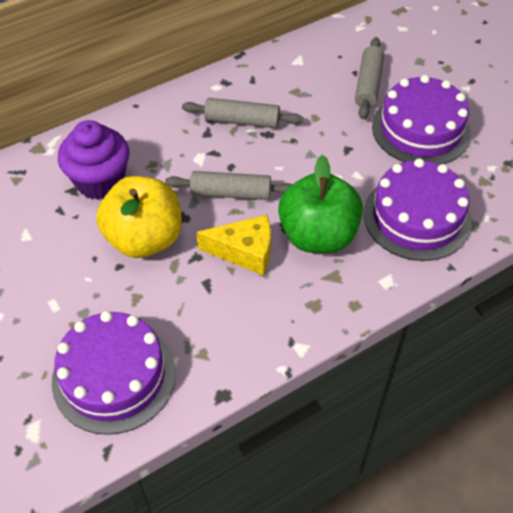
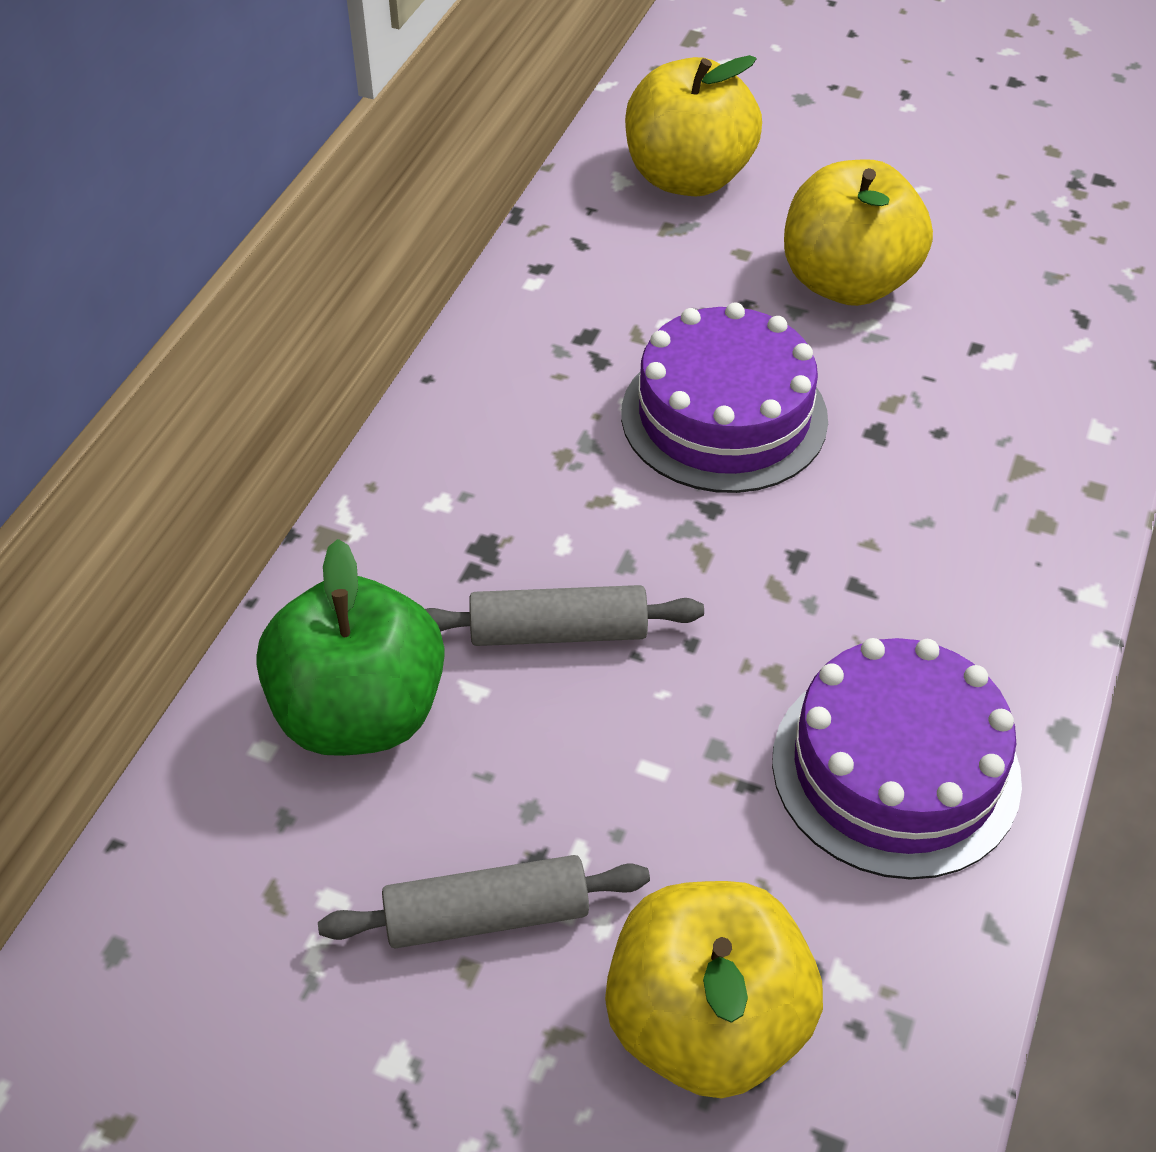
grey rolling pin: 3 -> 2
purple cake: 3 -> 2
purple cupcake: 1 -> 0
yellow apple: 1 -> 3
yellow cheese: 1 -> 0

